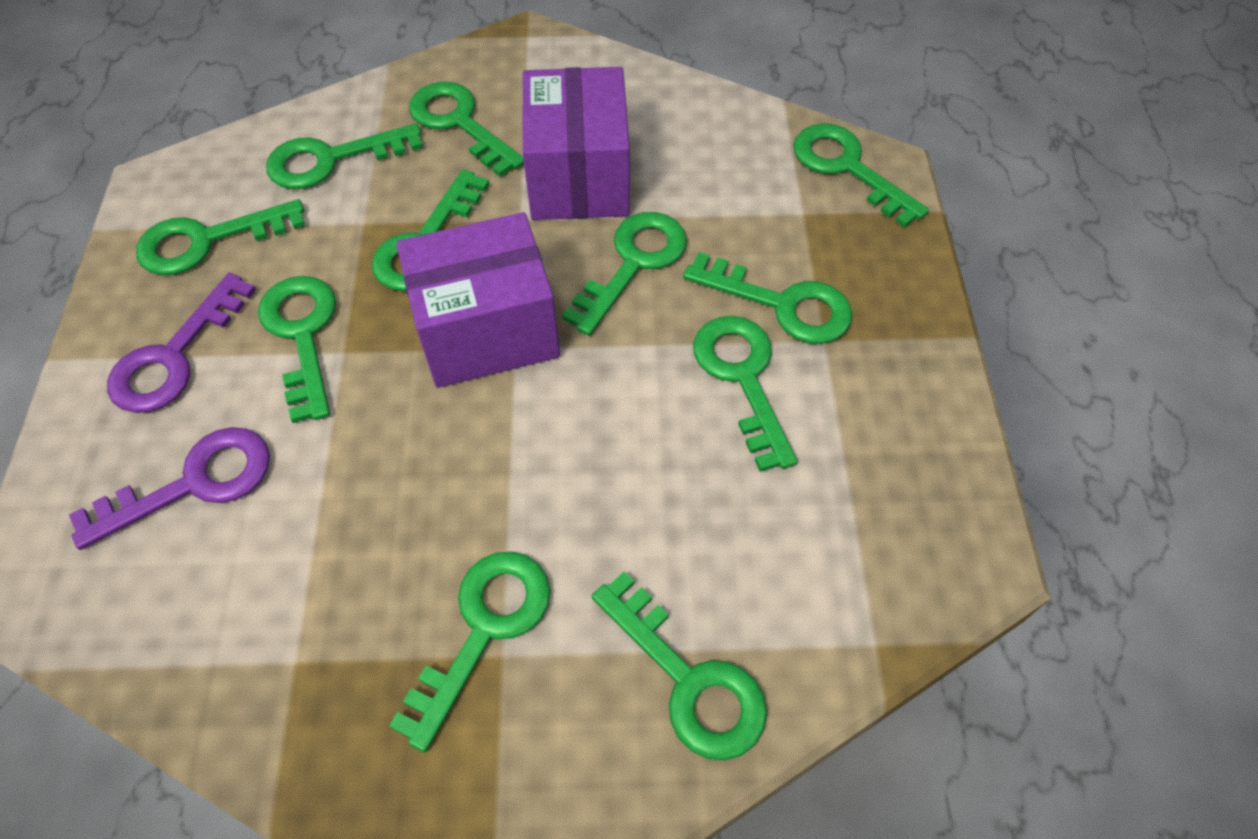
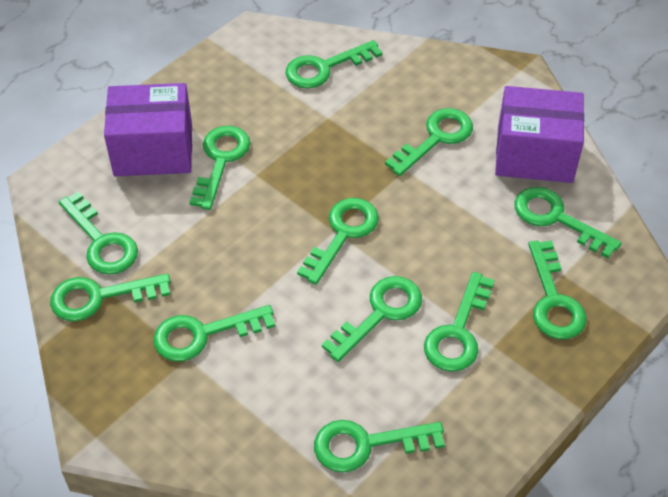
green key: 11 -> 12
purple key: 2 -> 0

